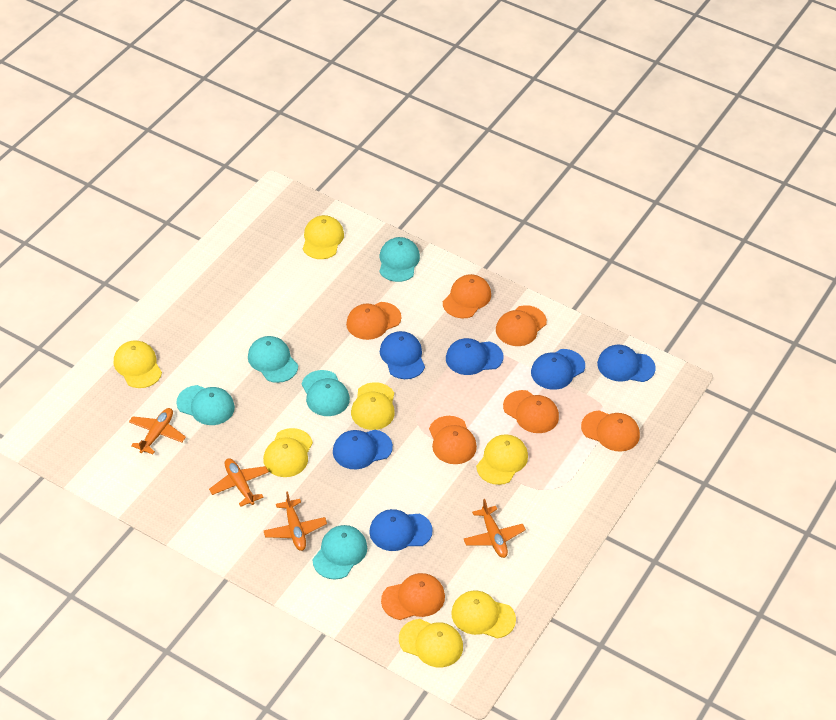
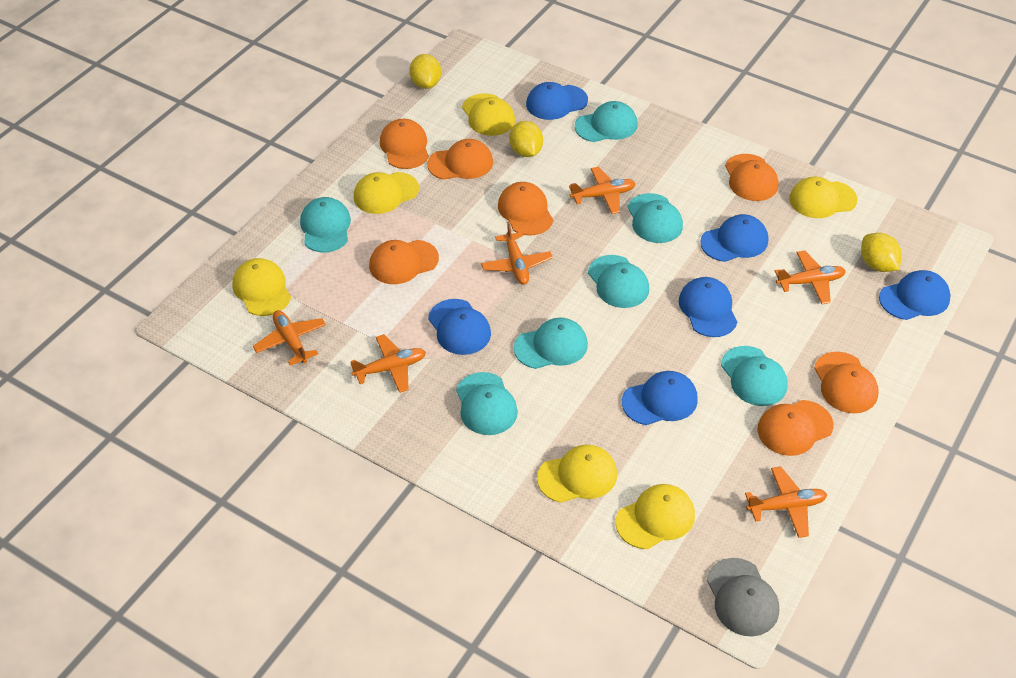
grey cap: 0 -> 1
orange plane: 4 -> 6
turquoise cap: 5 -> 7
yellow cap: 7 -> 6
yellow lemon: 0 -> 3

